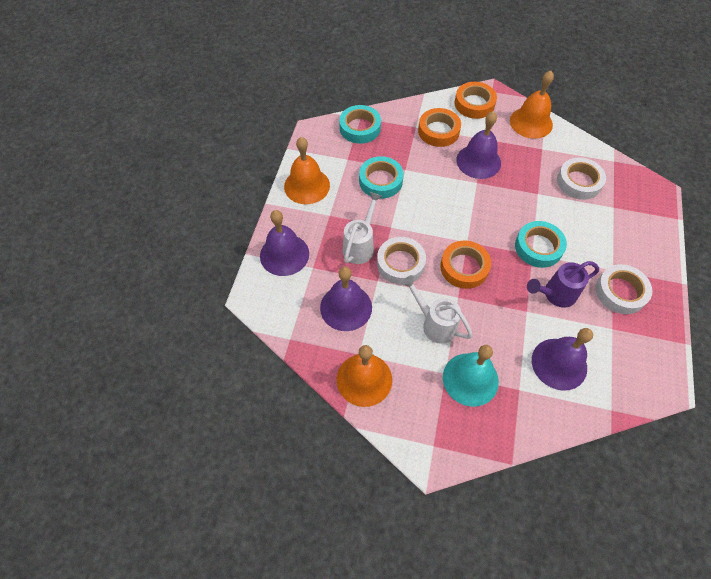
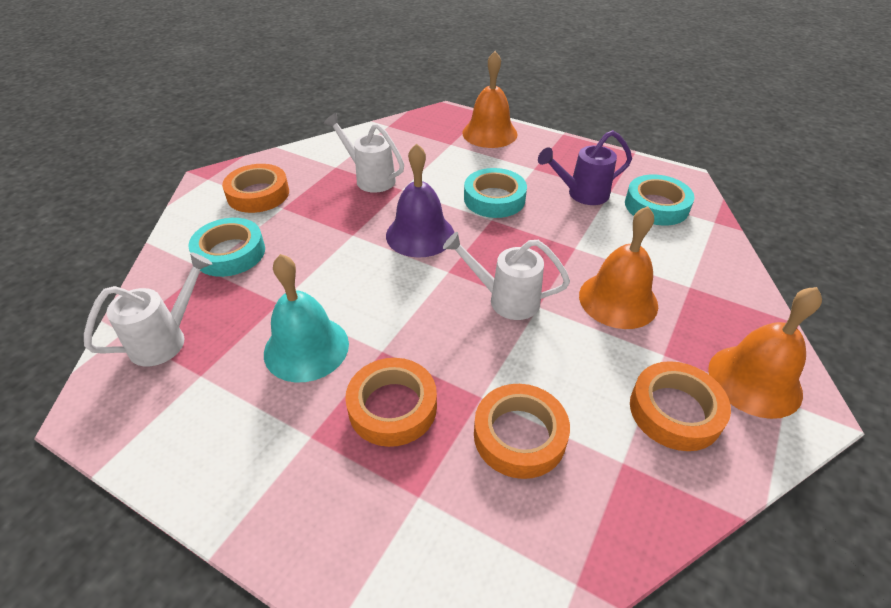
orange tape: 3 -> 4
purple bell: 4 -> 1
white tape: 3 -> 0
white watering can: 2 -> 3

